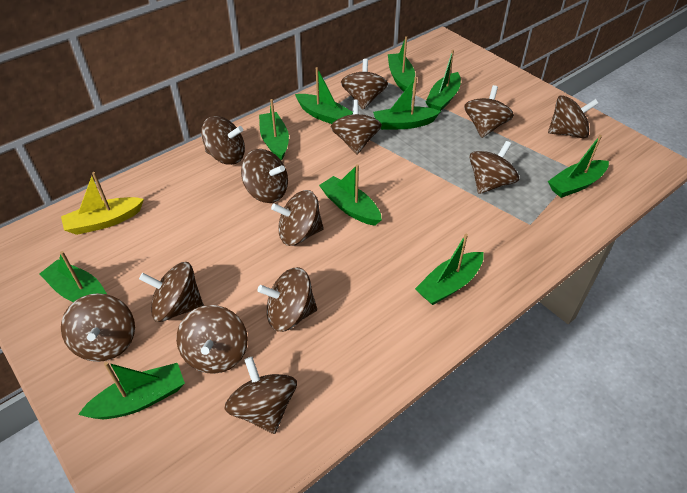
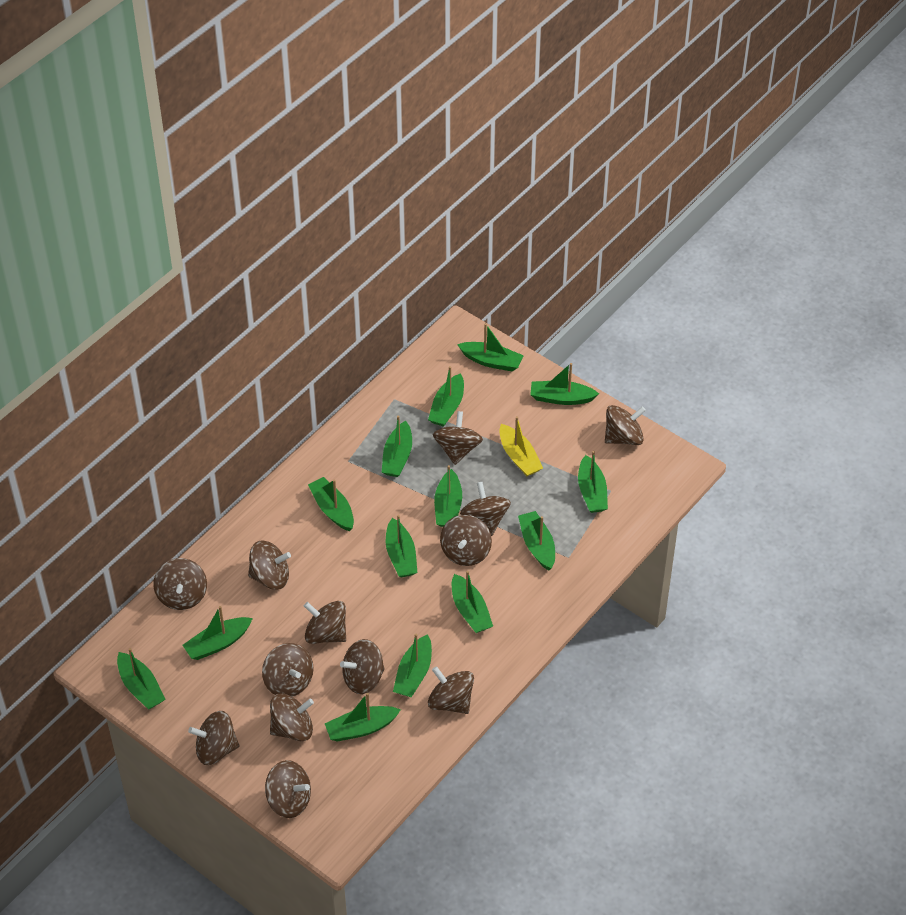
green boat: 10 -> 14

